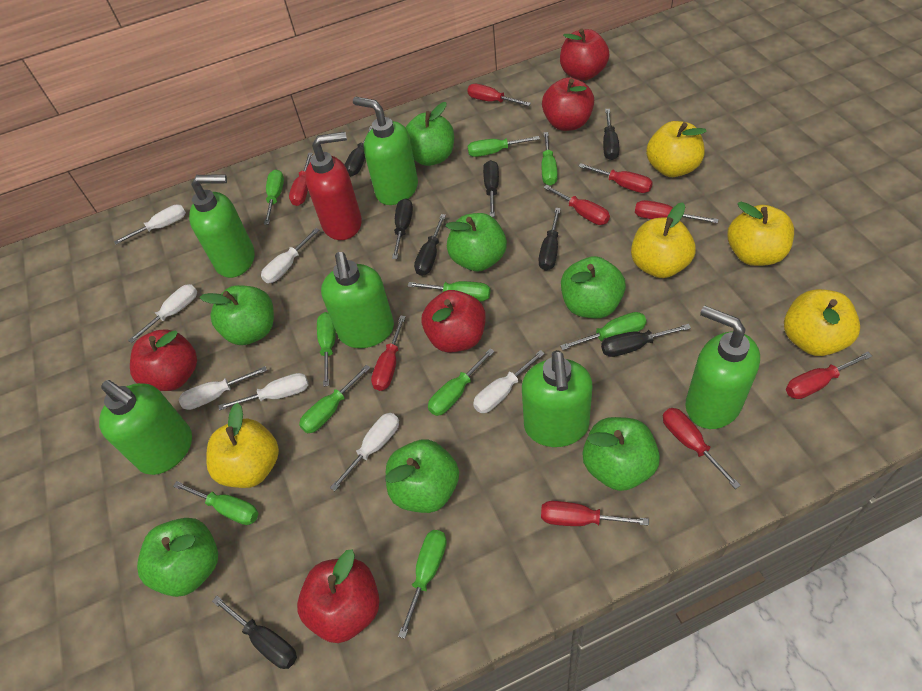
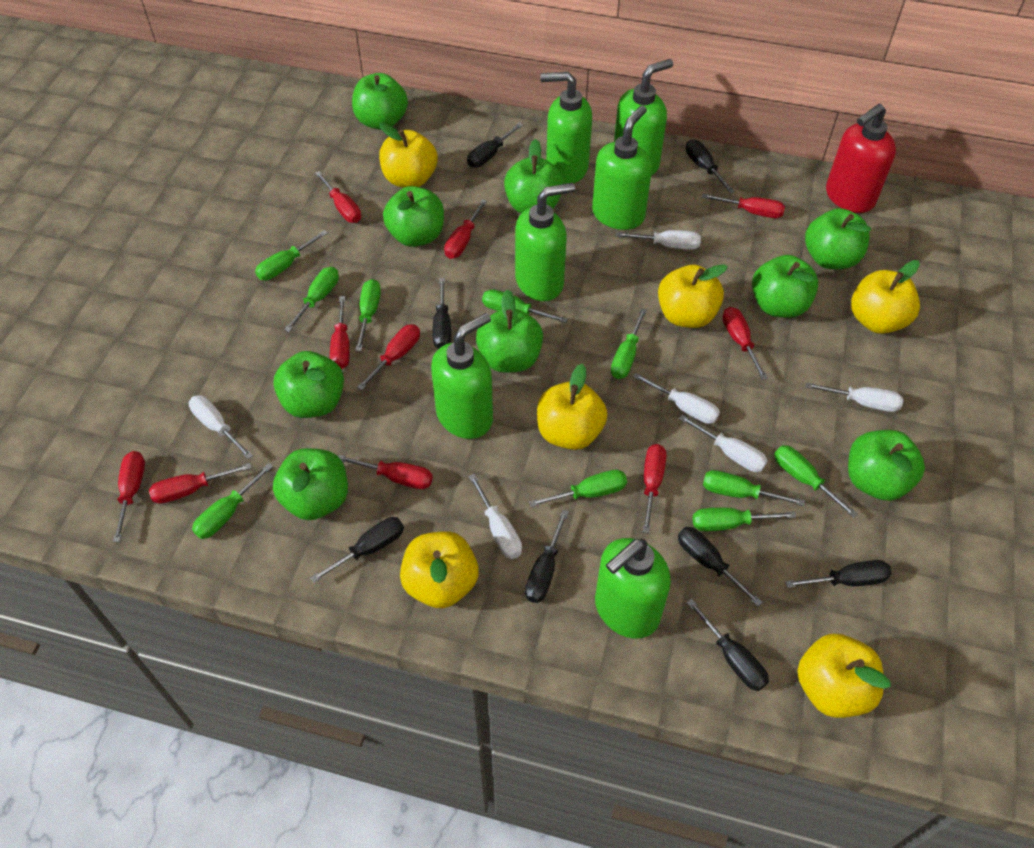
green apple: 7 -> 9
red apple: 5 -> 0
red screwdriver: 9 -> 10
white screwdriver: 7 -> 6
yellow apple: 5 -> 6

